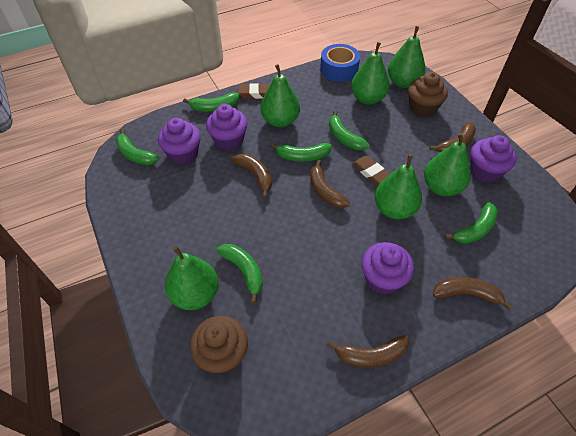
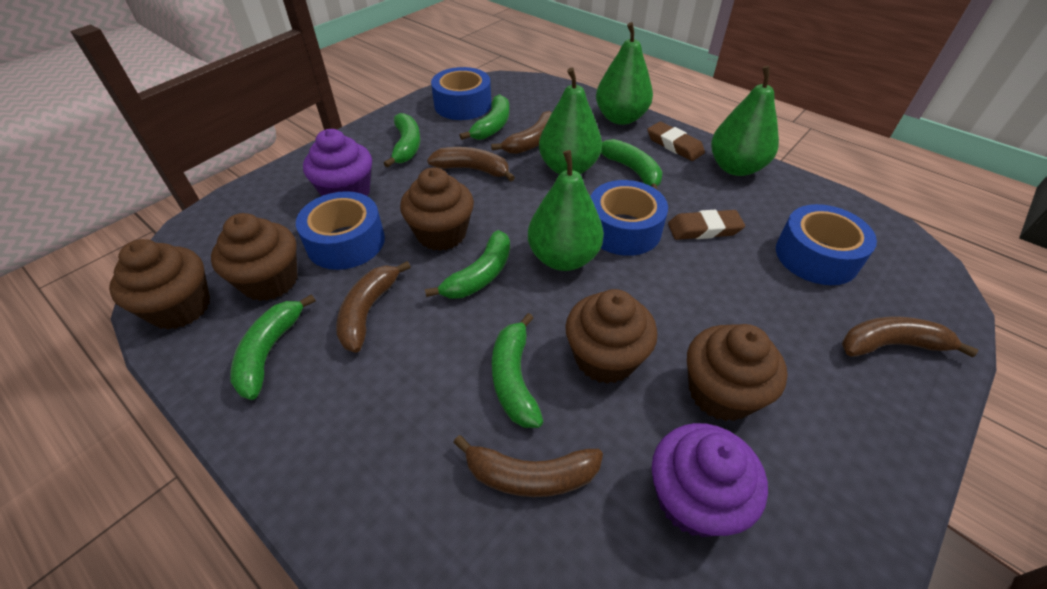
blue tape: 1 -> 4
brown cupcake: 2 -> 5
green pear: 6 -> 4
purple cupcake: 4 -> 2

